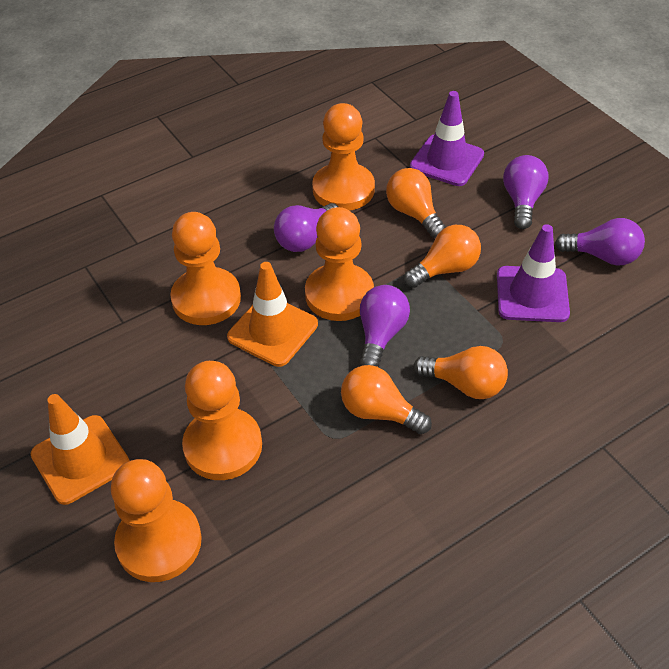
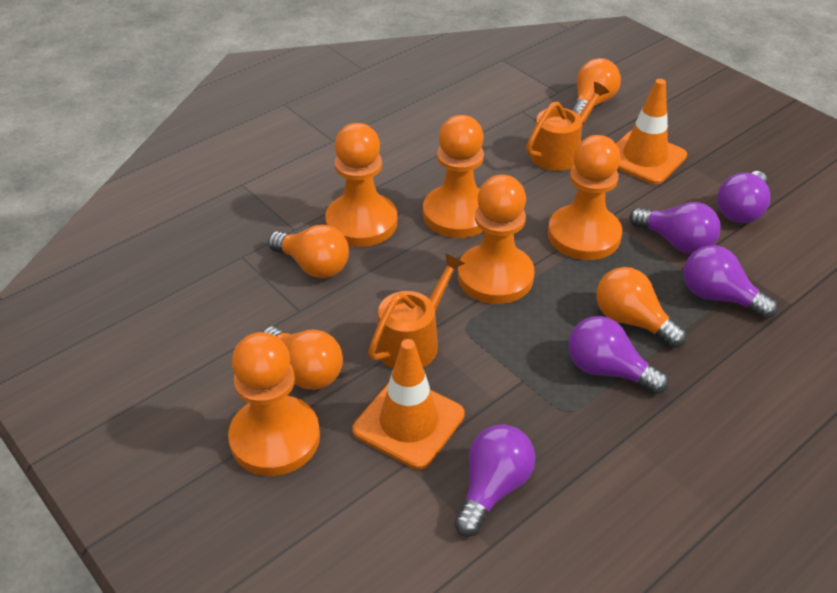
orange watering can: 0 -> 2
purple light bulb: 4 -> 5
purple traffic cone: 2 -> 0

